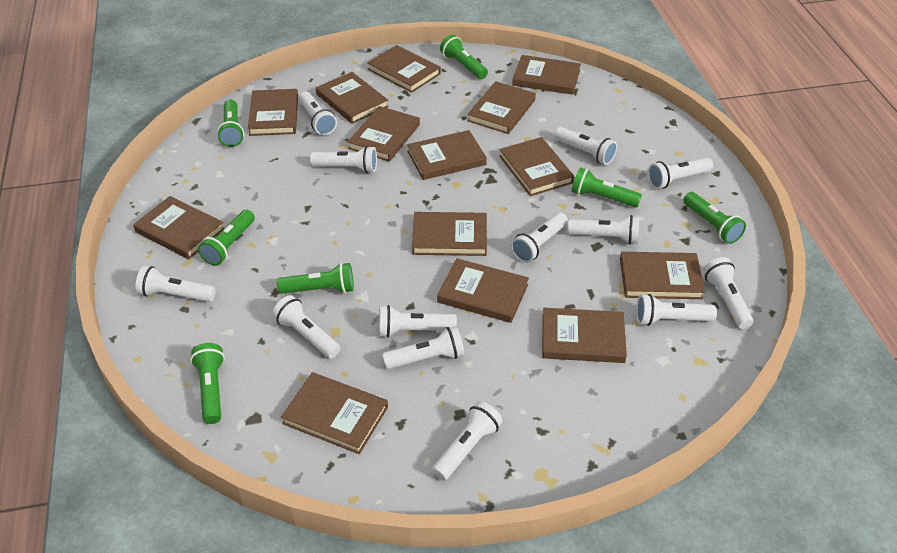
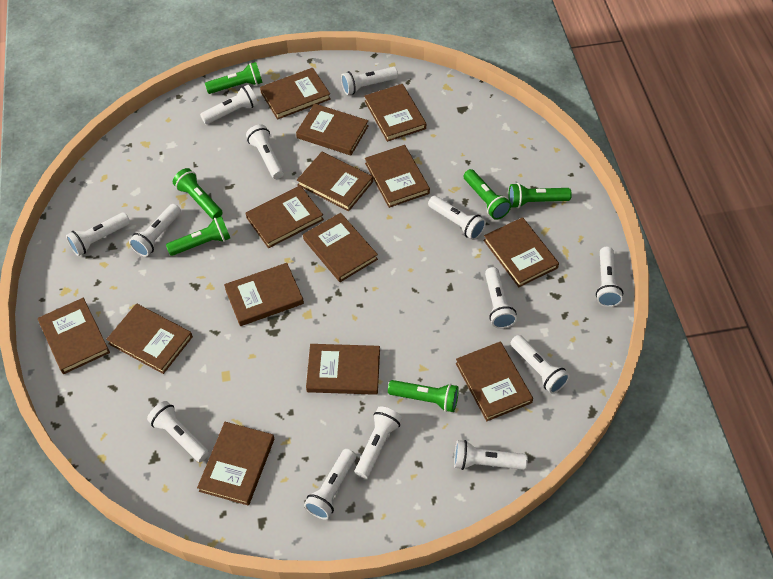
green flashlight: 7 -> 6

